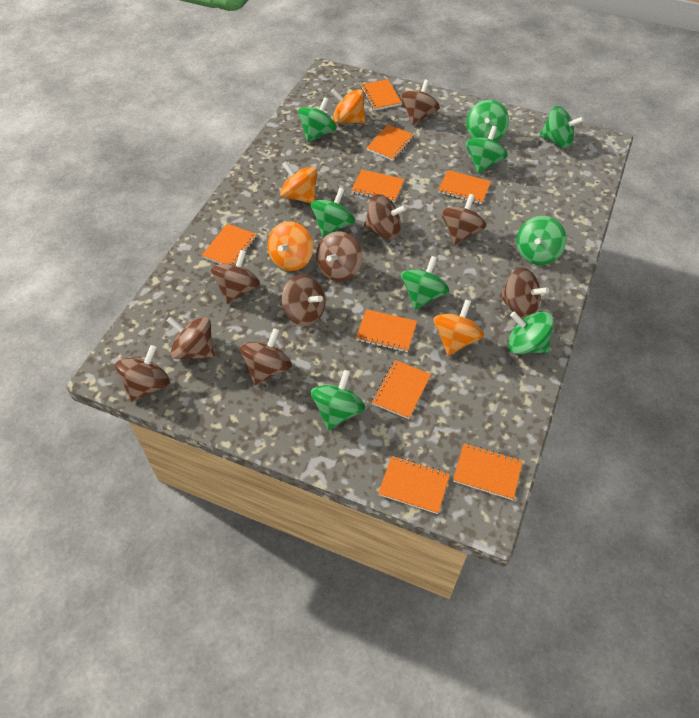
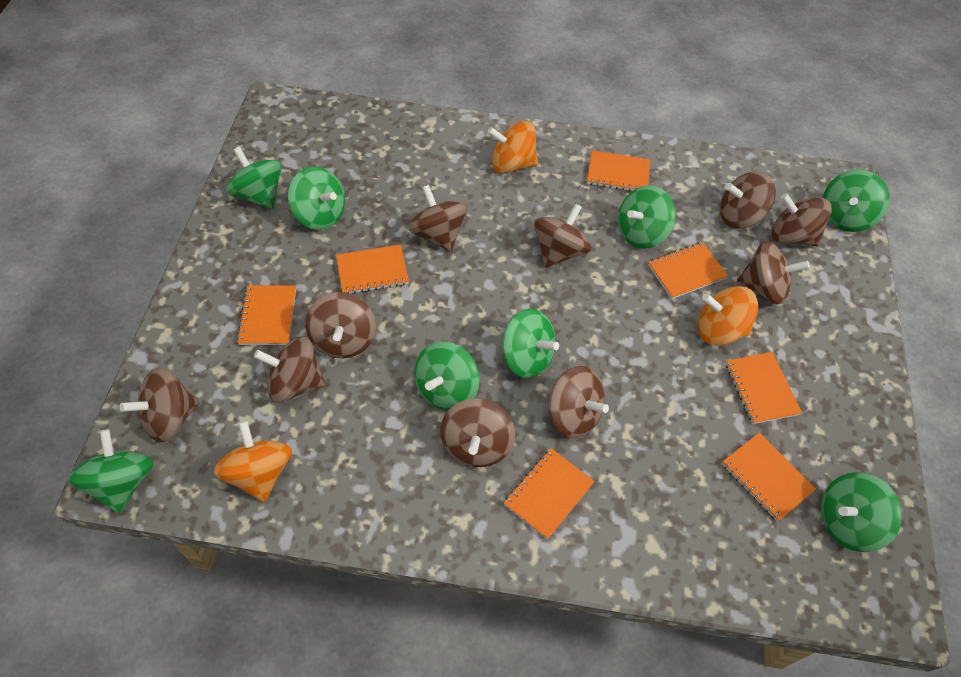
green spinning top: 9 -> 8
orange notebook: 9 -> 7
orange spinning top: 4 -> 3

